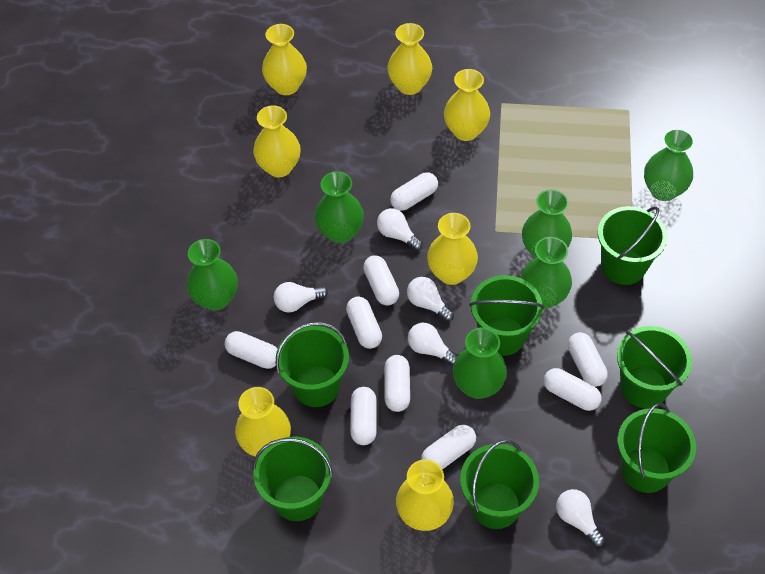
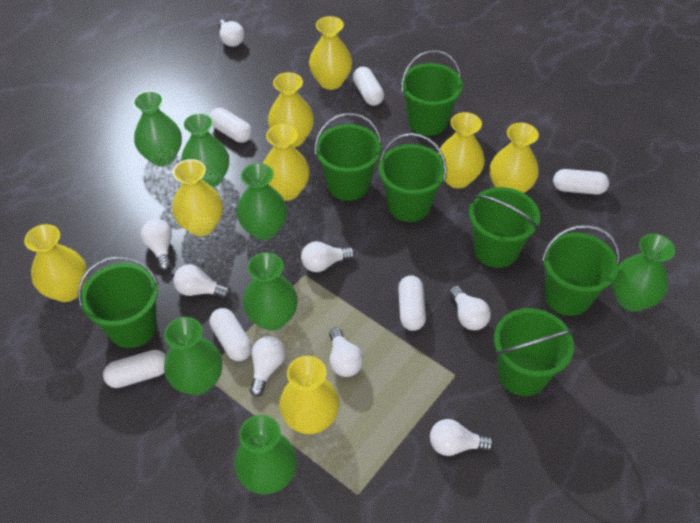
green vase: 6 -> 7
white capsule: 9 -> 6
white light bulb: 5 -> 8
yellow vase: 7 -> 8

